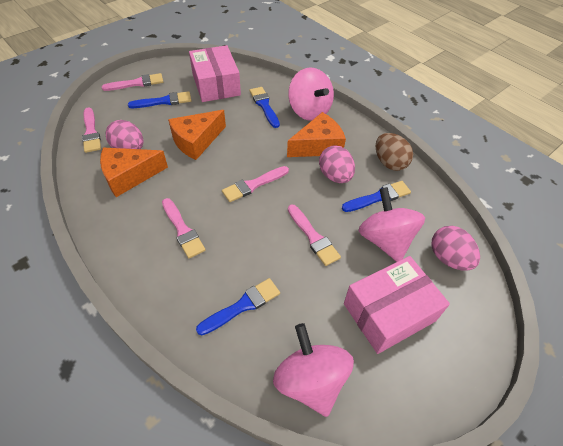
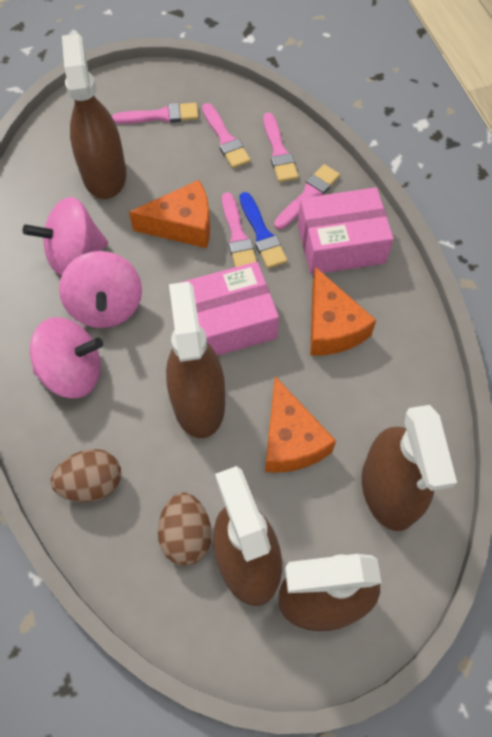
blue brush: 4 -> 1
brown egg: 1 -> 2
brown spray bottle: 0 -> 5
pink egg: 3 -> 0

